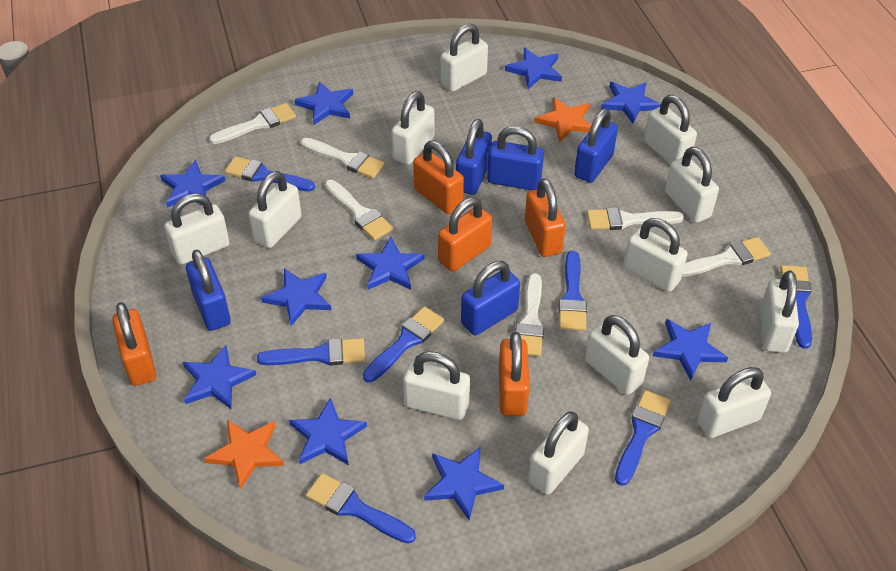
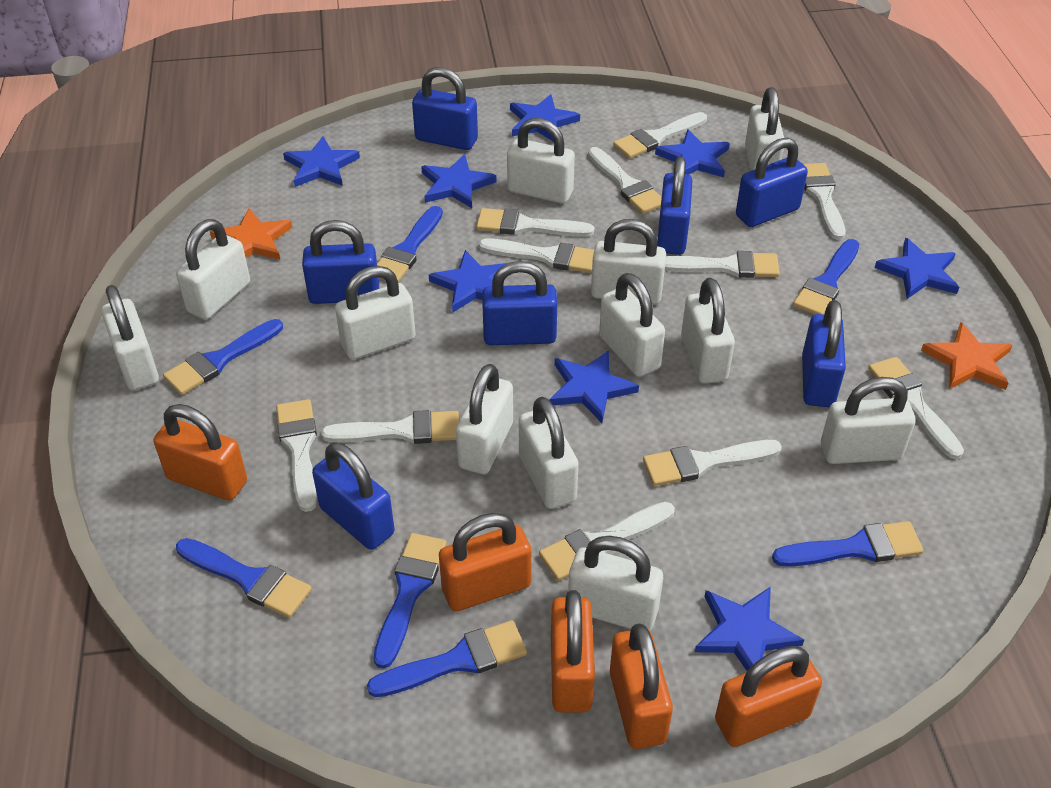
blue padlock: 5 -> 7
blue star: 10 -> 8
white brush: 6 -> 11

